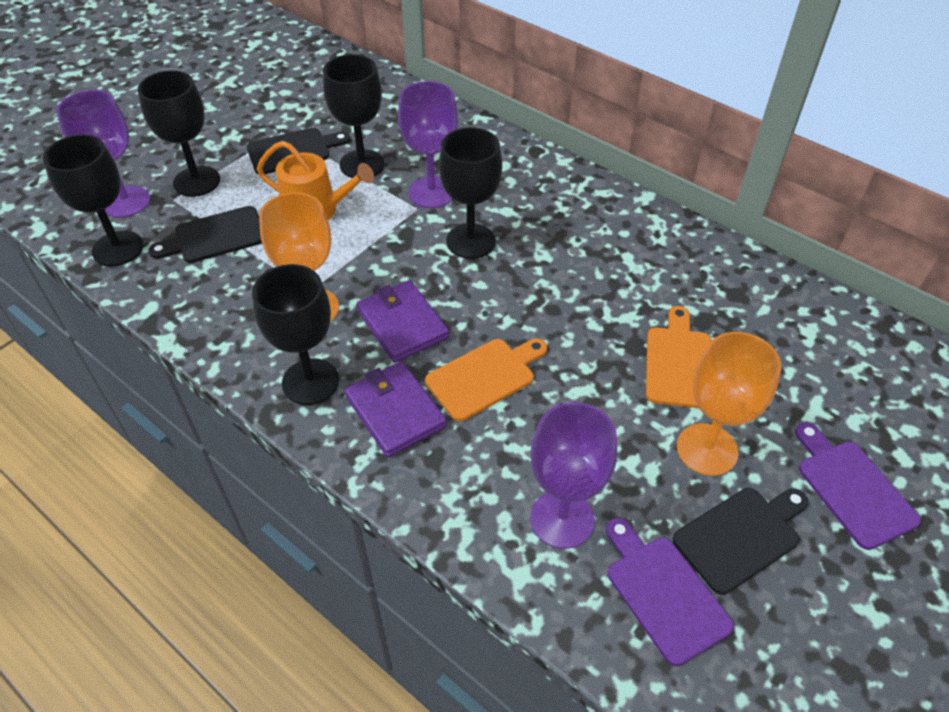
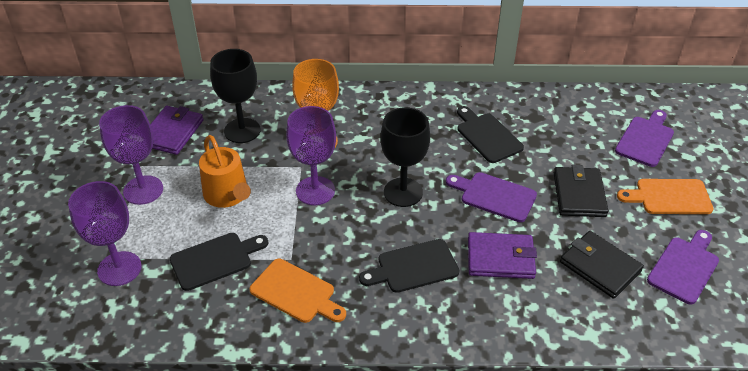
black goblet: 5 -> 2
black wallet: 0 -> 2
orange goblet: 2 -> 1
purple cutting board: 2 -> 3

